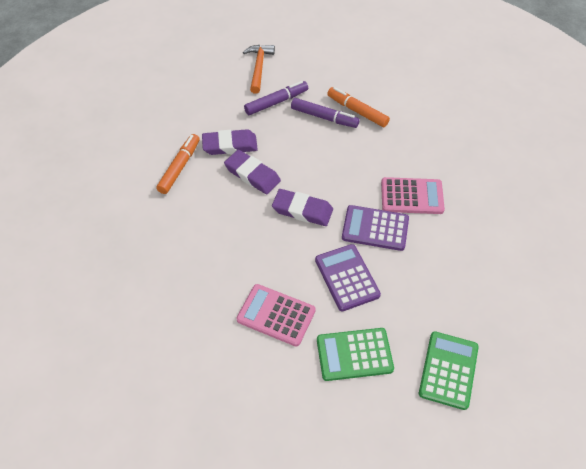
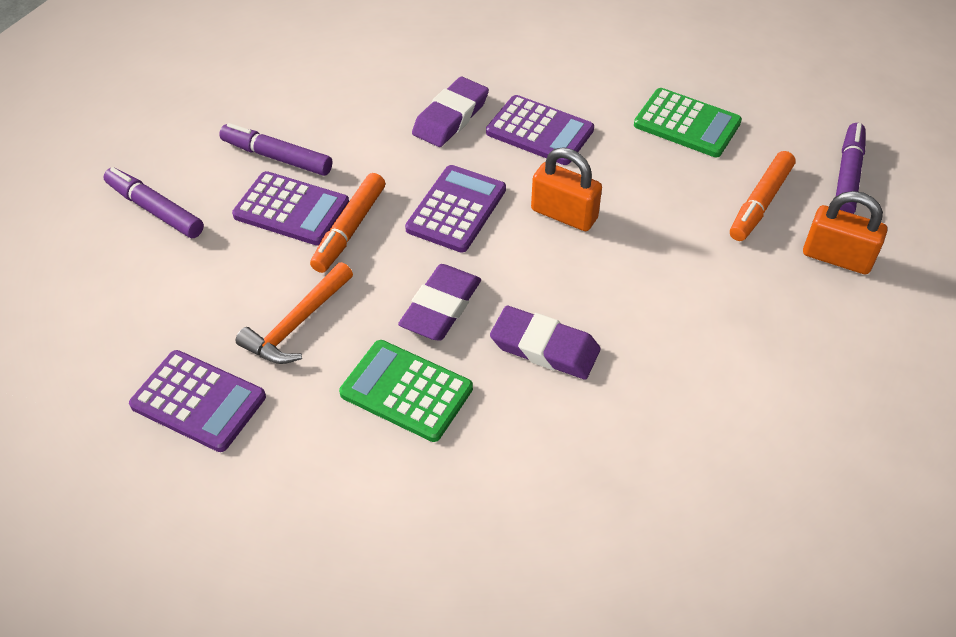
orange padlock: 0 -> 2
pink calculator: 2 -> 0
purple calculator: 2 -> 4
purple marker: 2 -> 3

